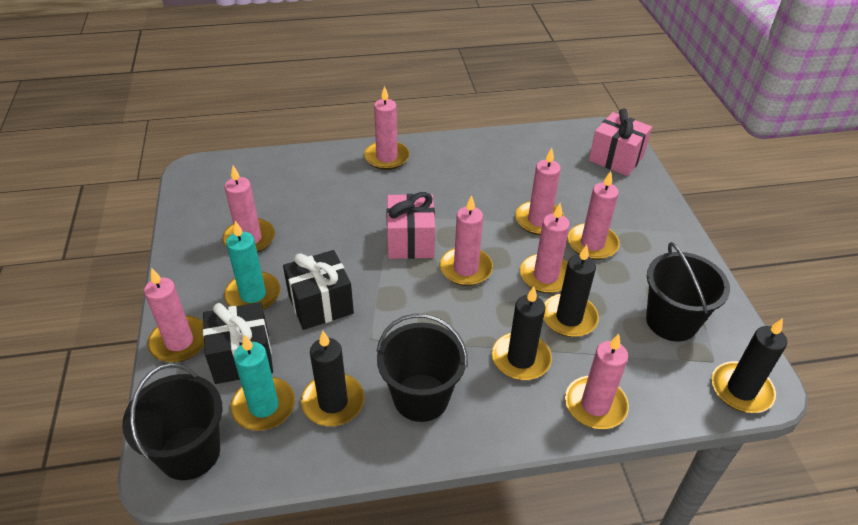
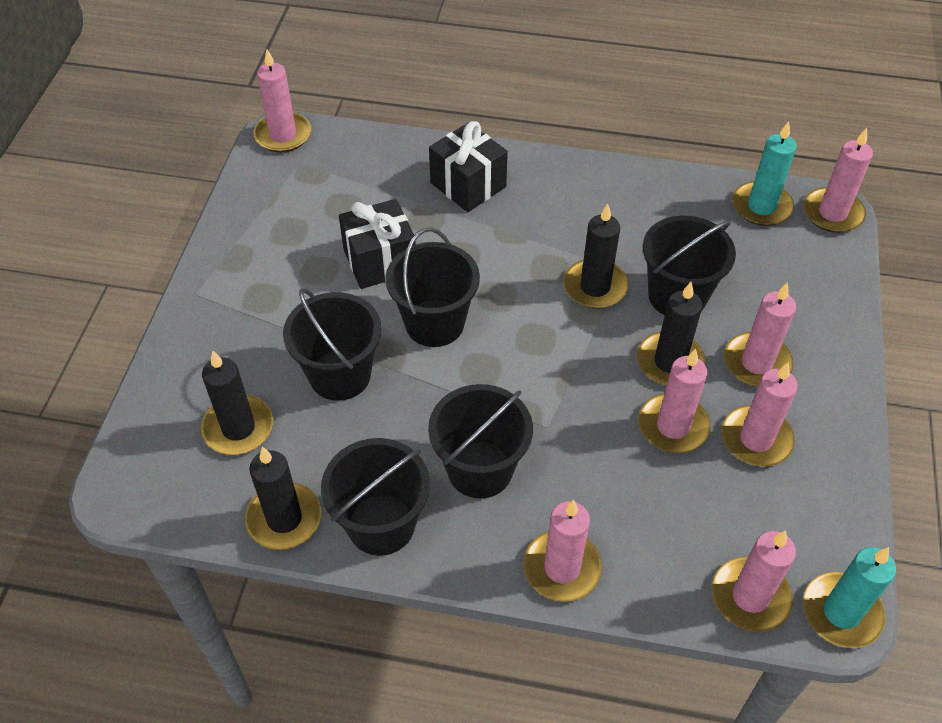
black bucket: 3 -> 5
pink candle: 8 -> 7
pink gift: 2 -> 0

